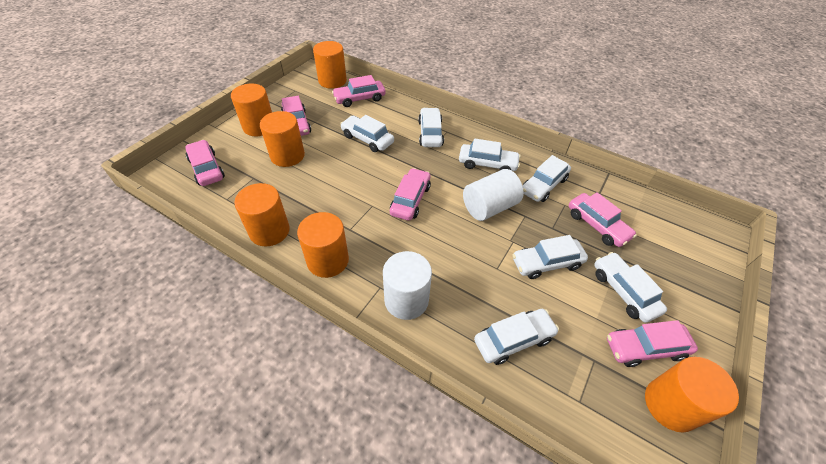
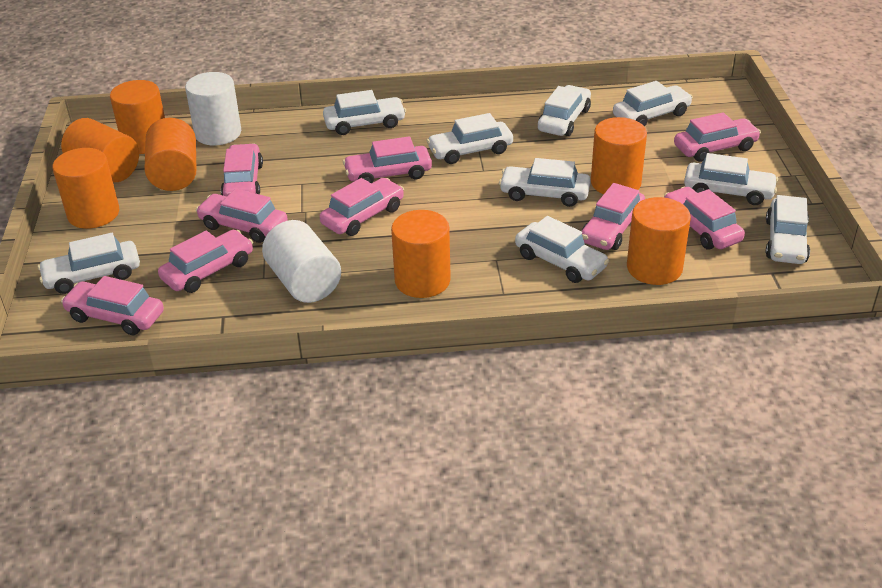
orange cylinder: 6 -> 7
pink car: 6 -> 9
white car: 7 -> 9

